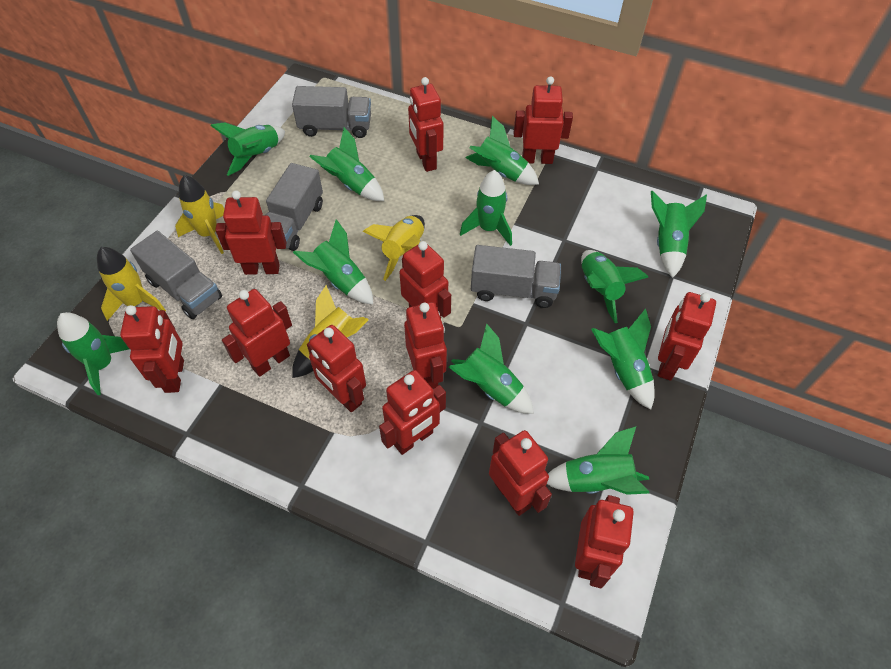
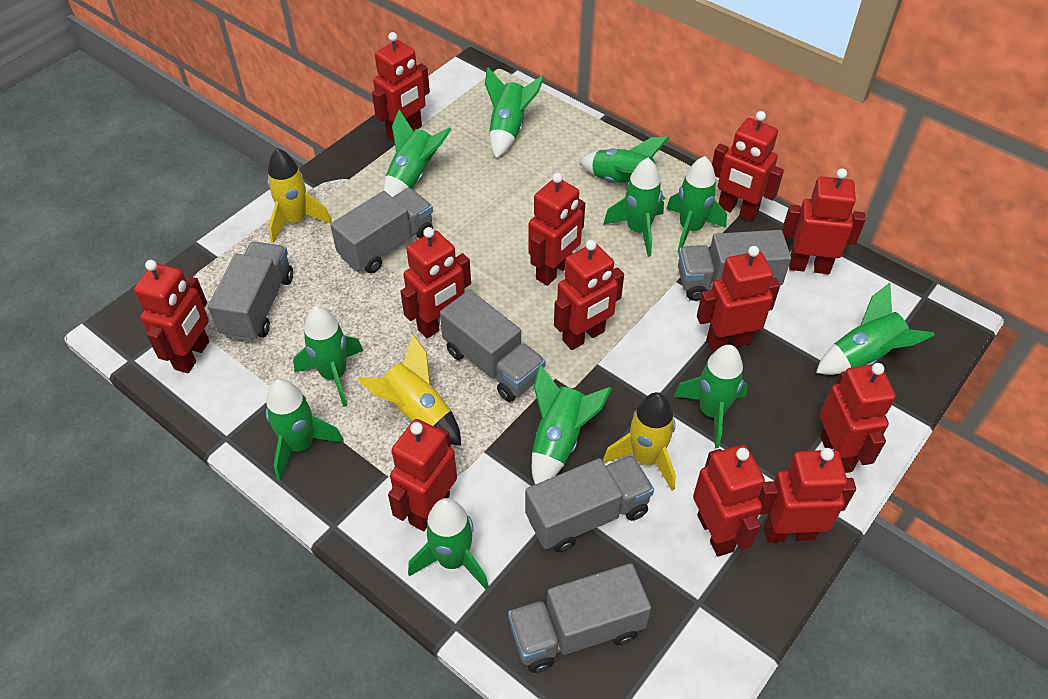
grey truck: 4 -> 6
yellow rocket: 4 -> 3

